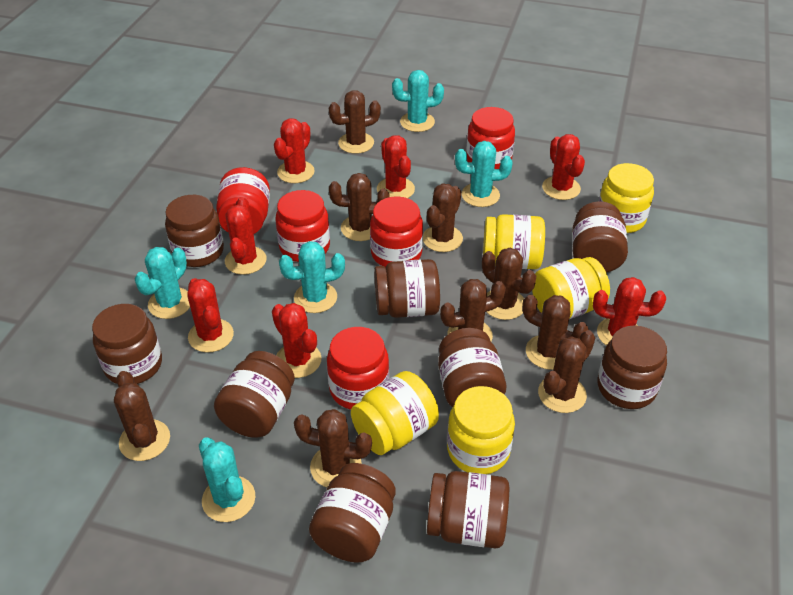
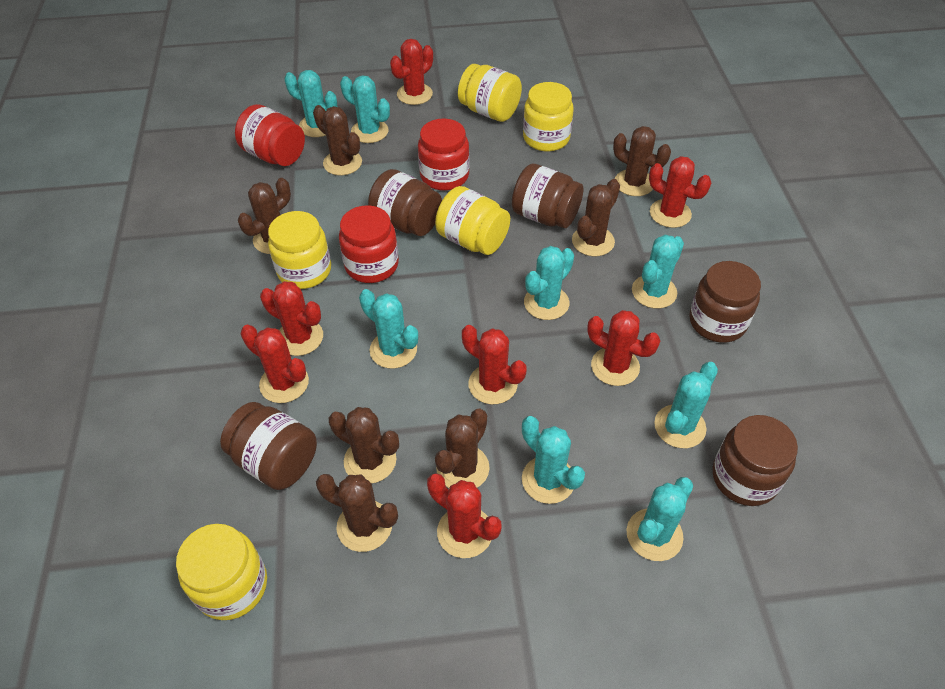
brown cactus: 9 -> 7
brown jar: 9 -> 5
red jar: 5 -> 3
turquoise cactus: 5 -> 8

